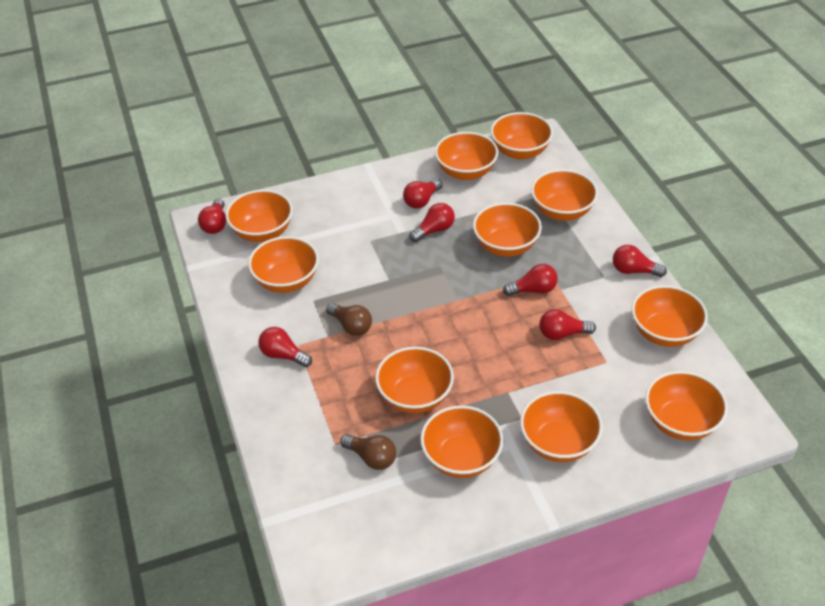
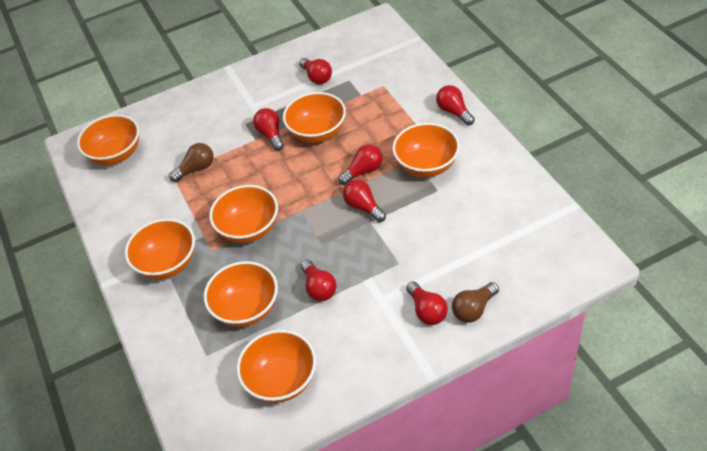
orange bowl: 11 -> 7

